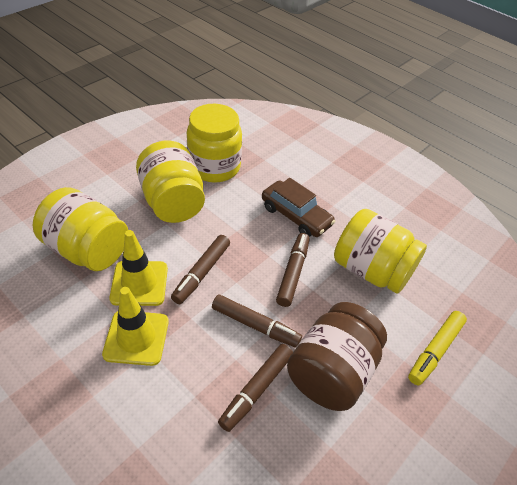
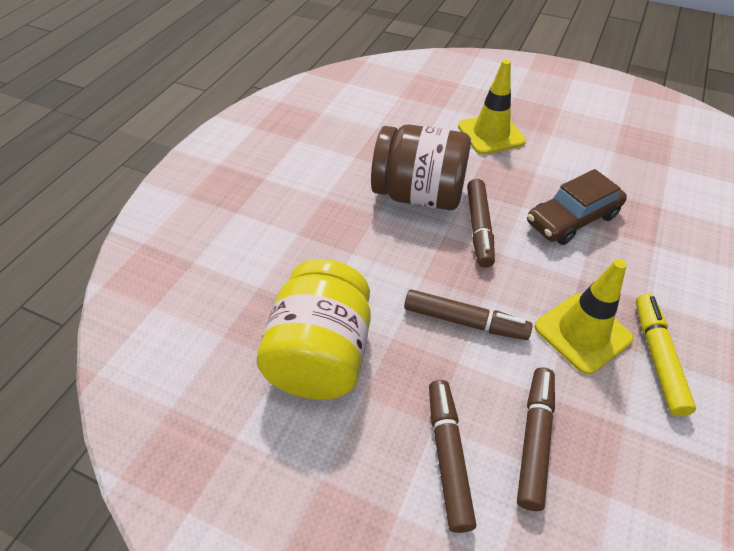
yellow jar: 4 -> 1

